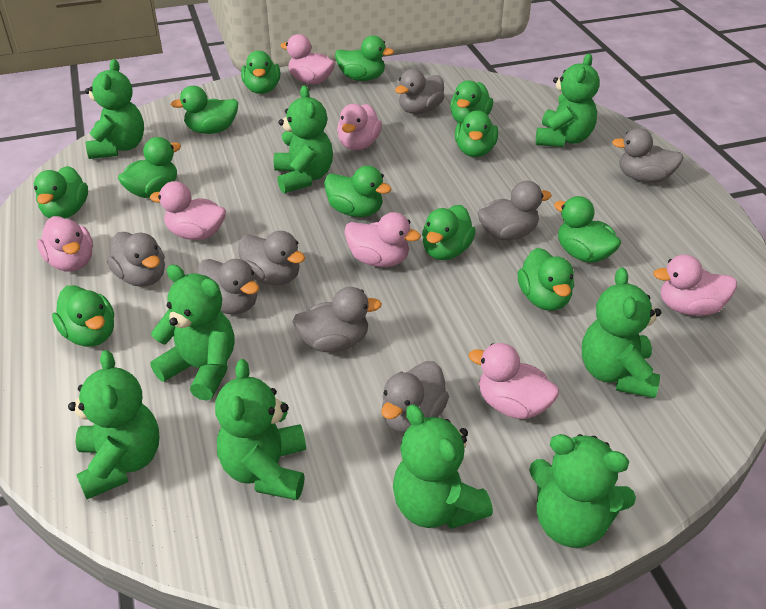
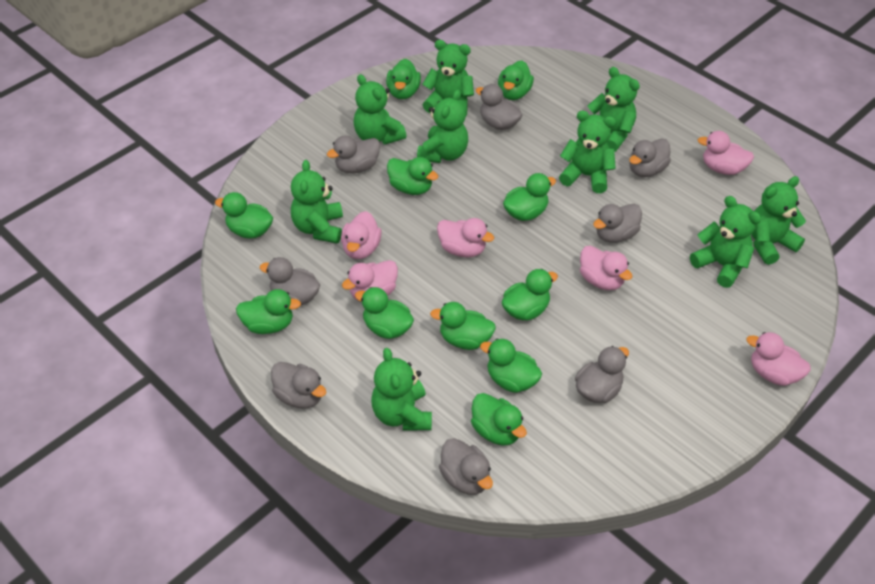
green duck: 12 -> 11
pink duck: 7 -> 6

